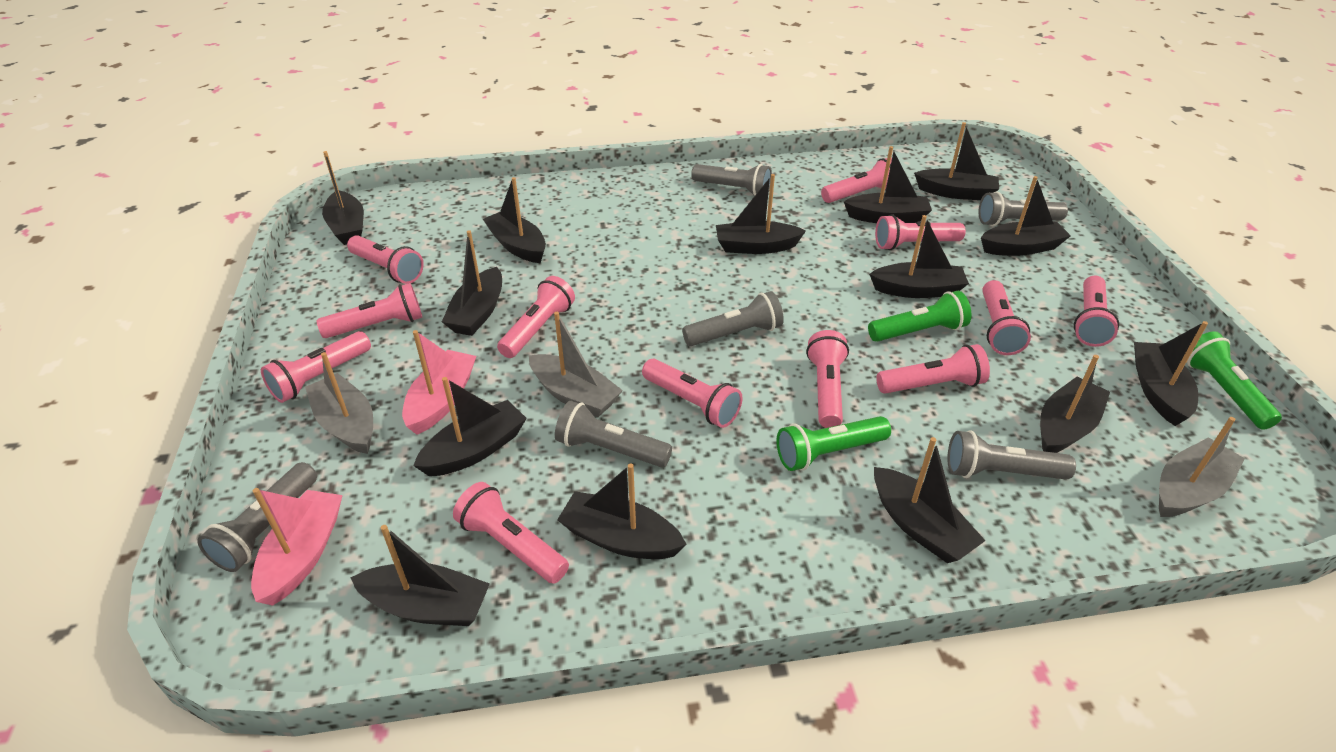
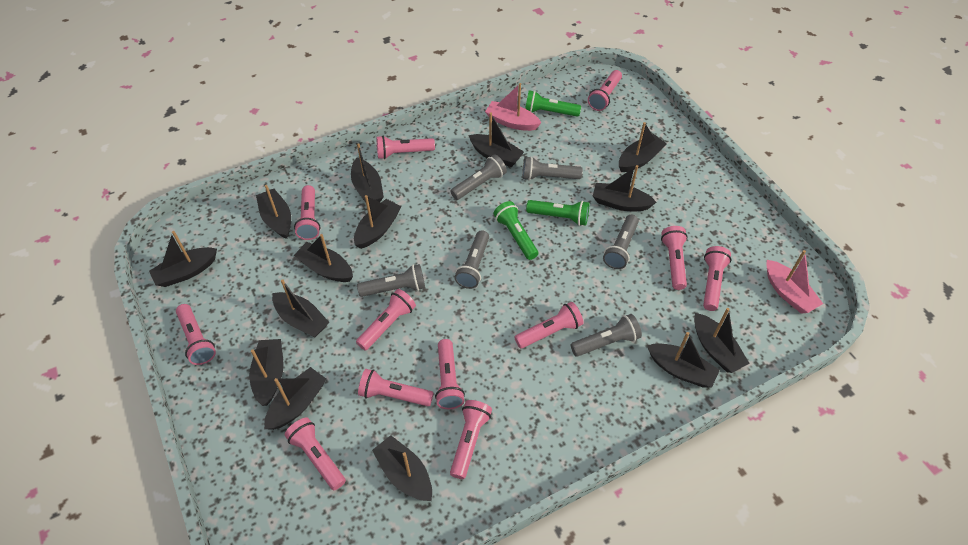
grey boat: 3 -> 0

